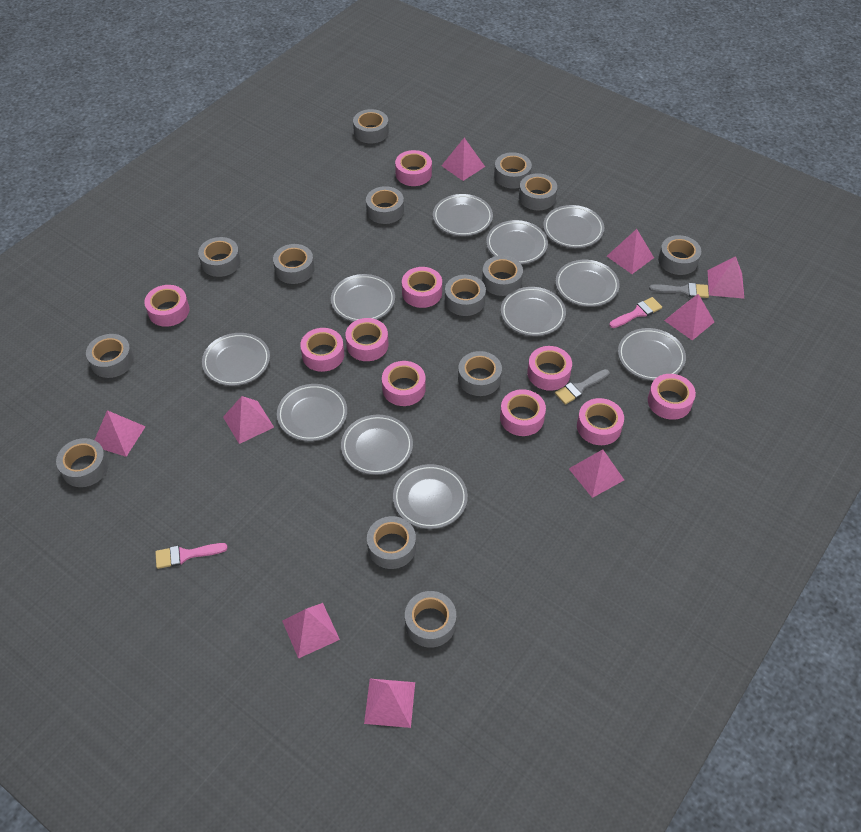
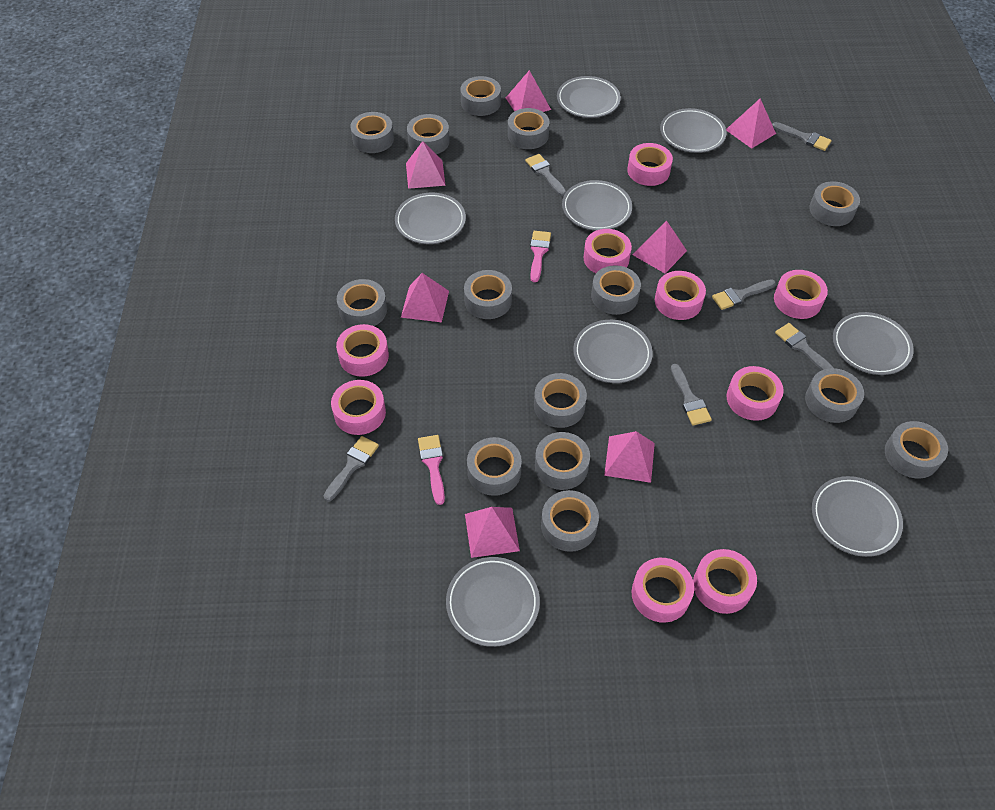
grey brush: 2 -> 6
grey plate: 11 -> 8
pink pyramid: 9 -> 7
pink tape: 10 -> 9

